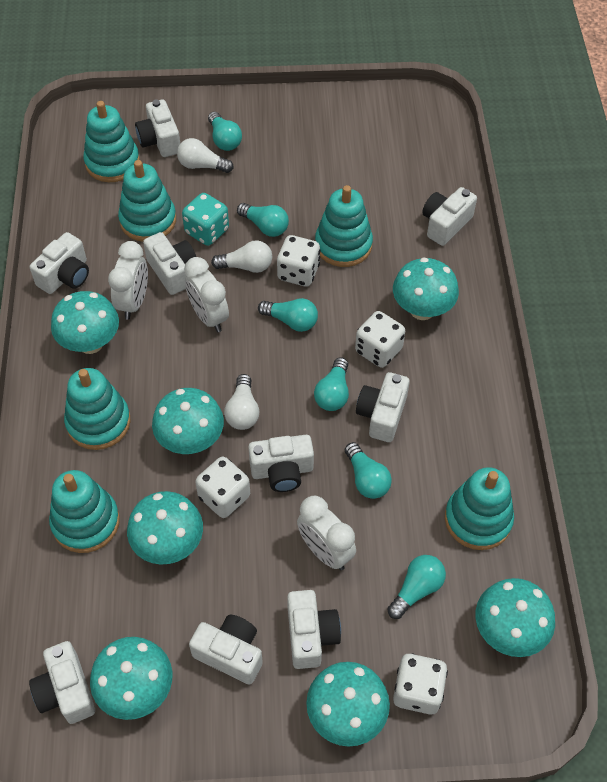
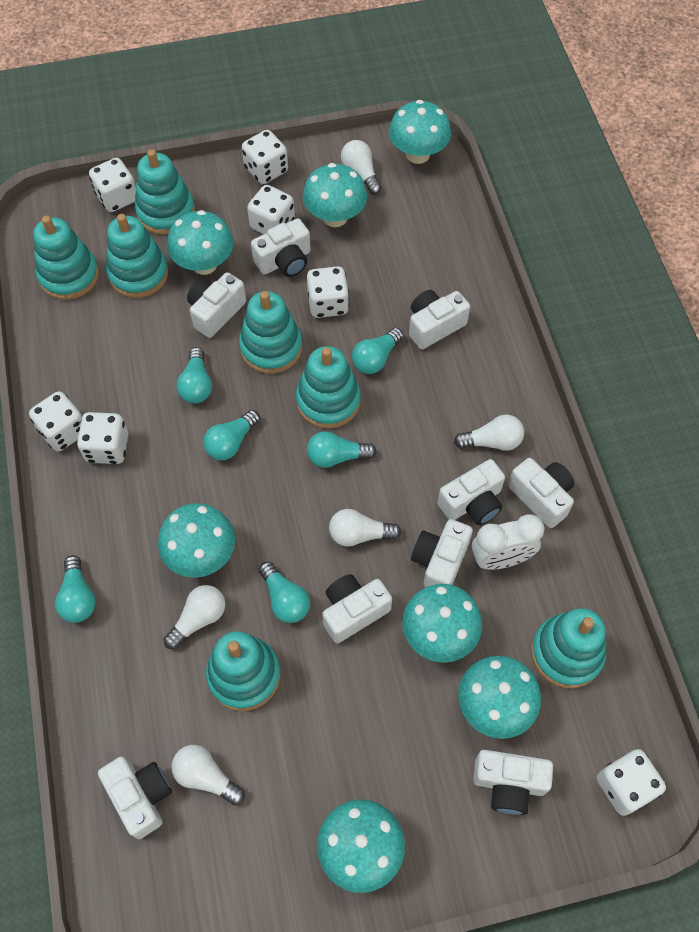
turquoise dice: 1 -> 0
turquoise stacking toy: 6 -> 7
white clock: 3 -> 1
white dice: 4 -> 7
white light bulb: 3 -> 5

